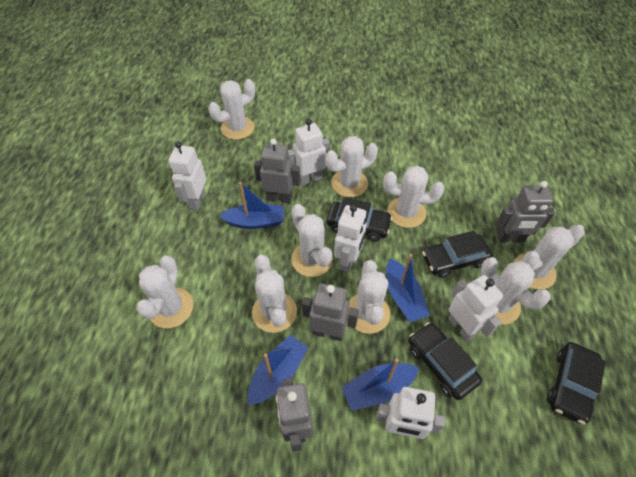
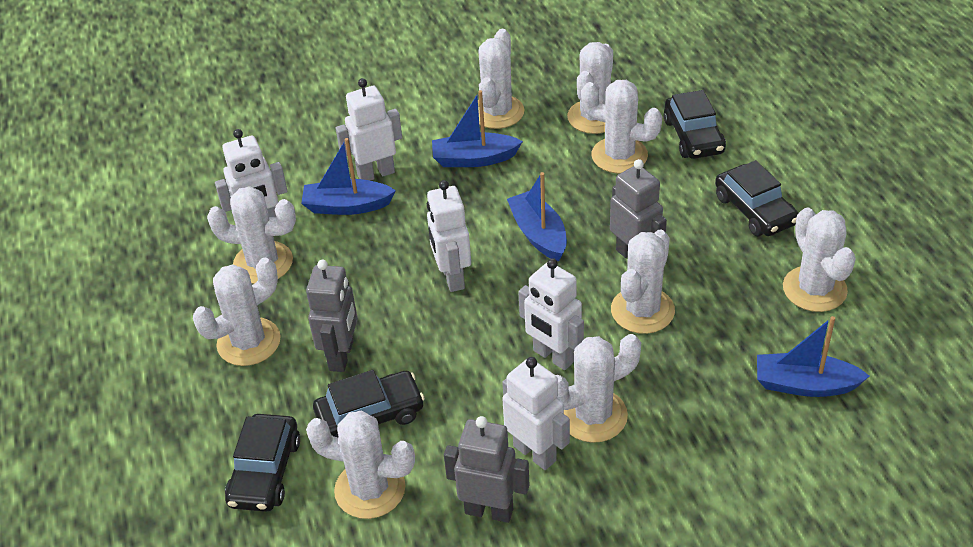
grey robot: 4 -> 3

